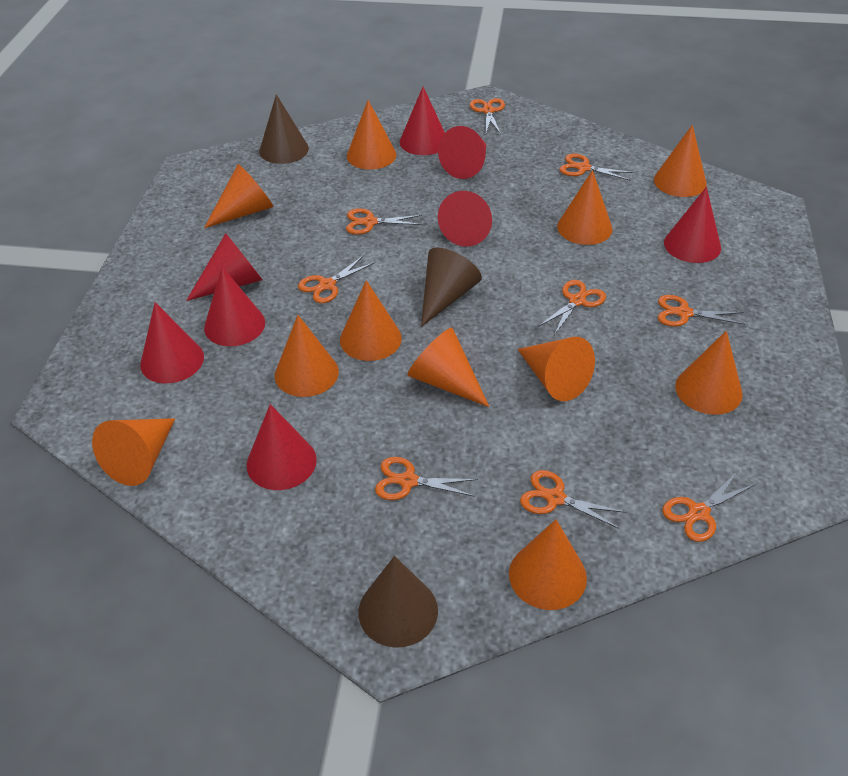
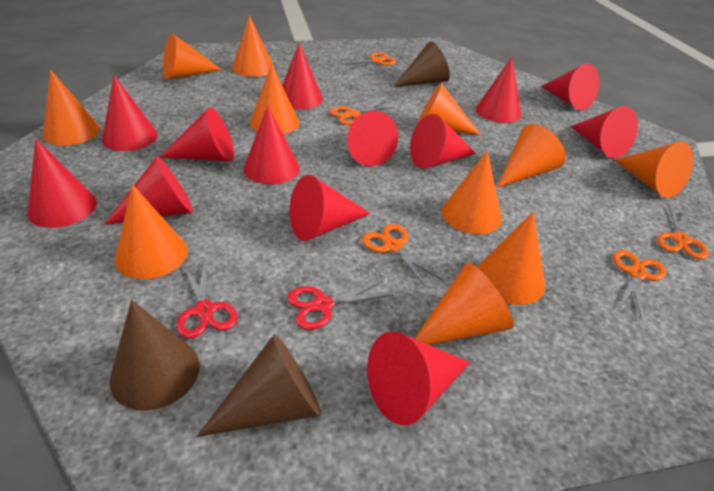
orange scissors: 9 -> 5
red cone: 8 -> 13
red scissors: 0 -> 2

